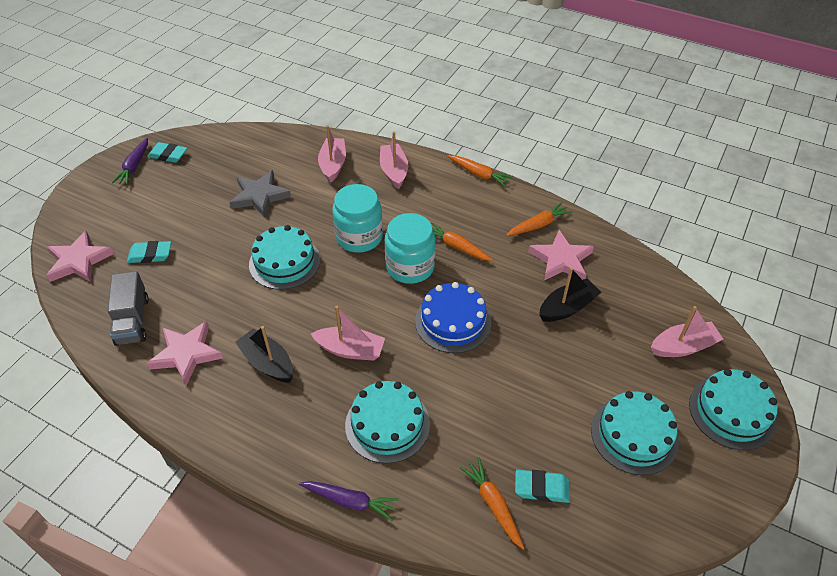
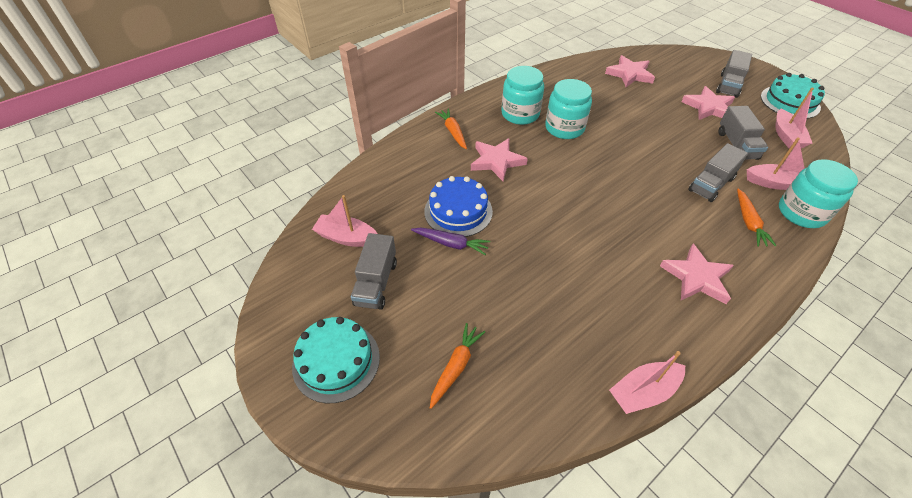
black boat: 2 -> 0
grey star: 1 -> 0
grey truck: 1 -> 4
orange carrot: 4 -> 3
pink star: 3 -> 4
purple carrot: 2 -> 1
turquoise cake: 4 -> 2
turquoise eraser: 3 -> 0
turquoise jar: 2 -> 3

